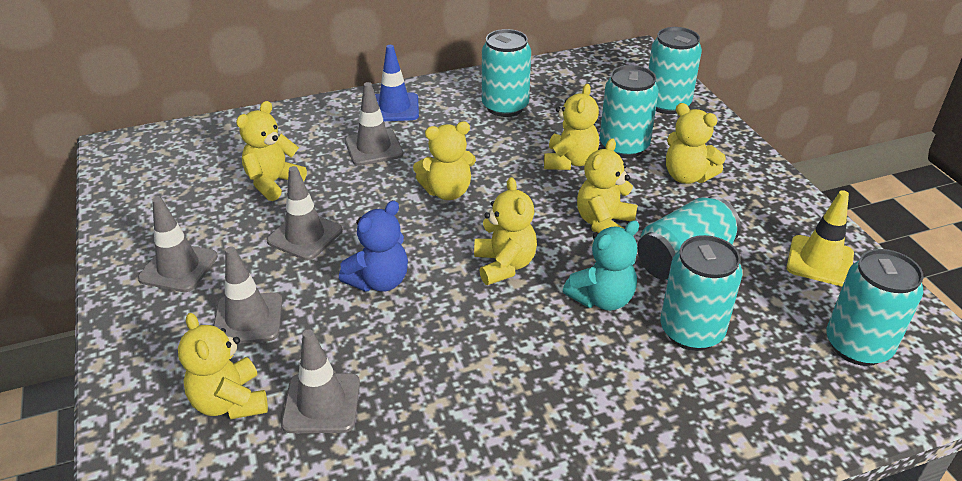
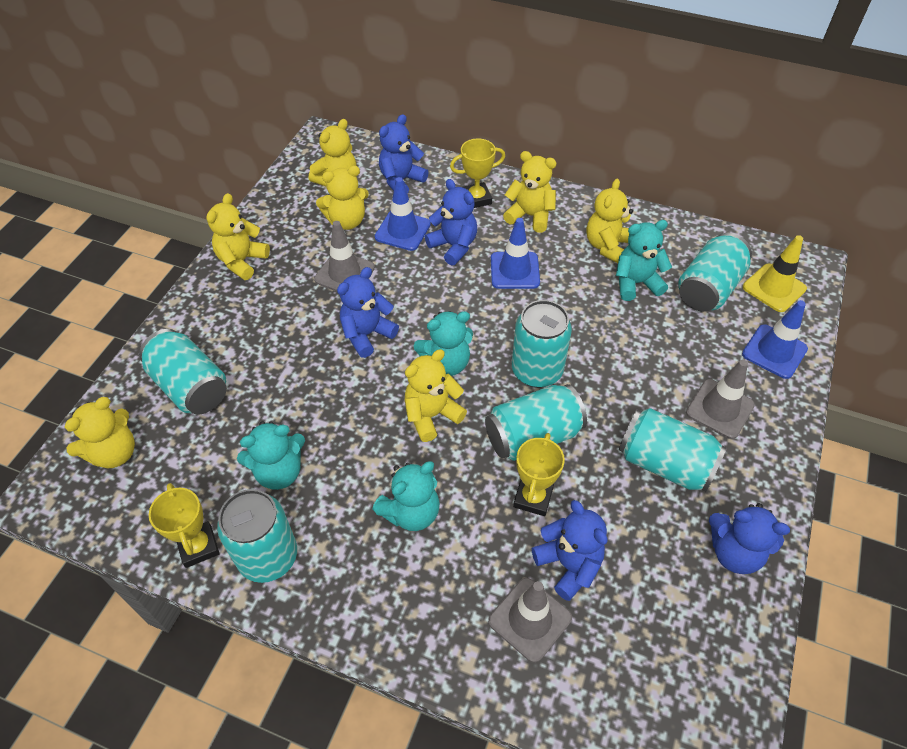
blue teddy bear: 1 -> 5
blue traffic cone: 1 -> 3
grey traffic cone: 5 -> 3
turquoise teddy bear: 1 -> 4
yellow trophy: 0 -> 3

